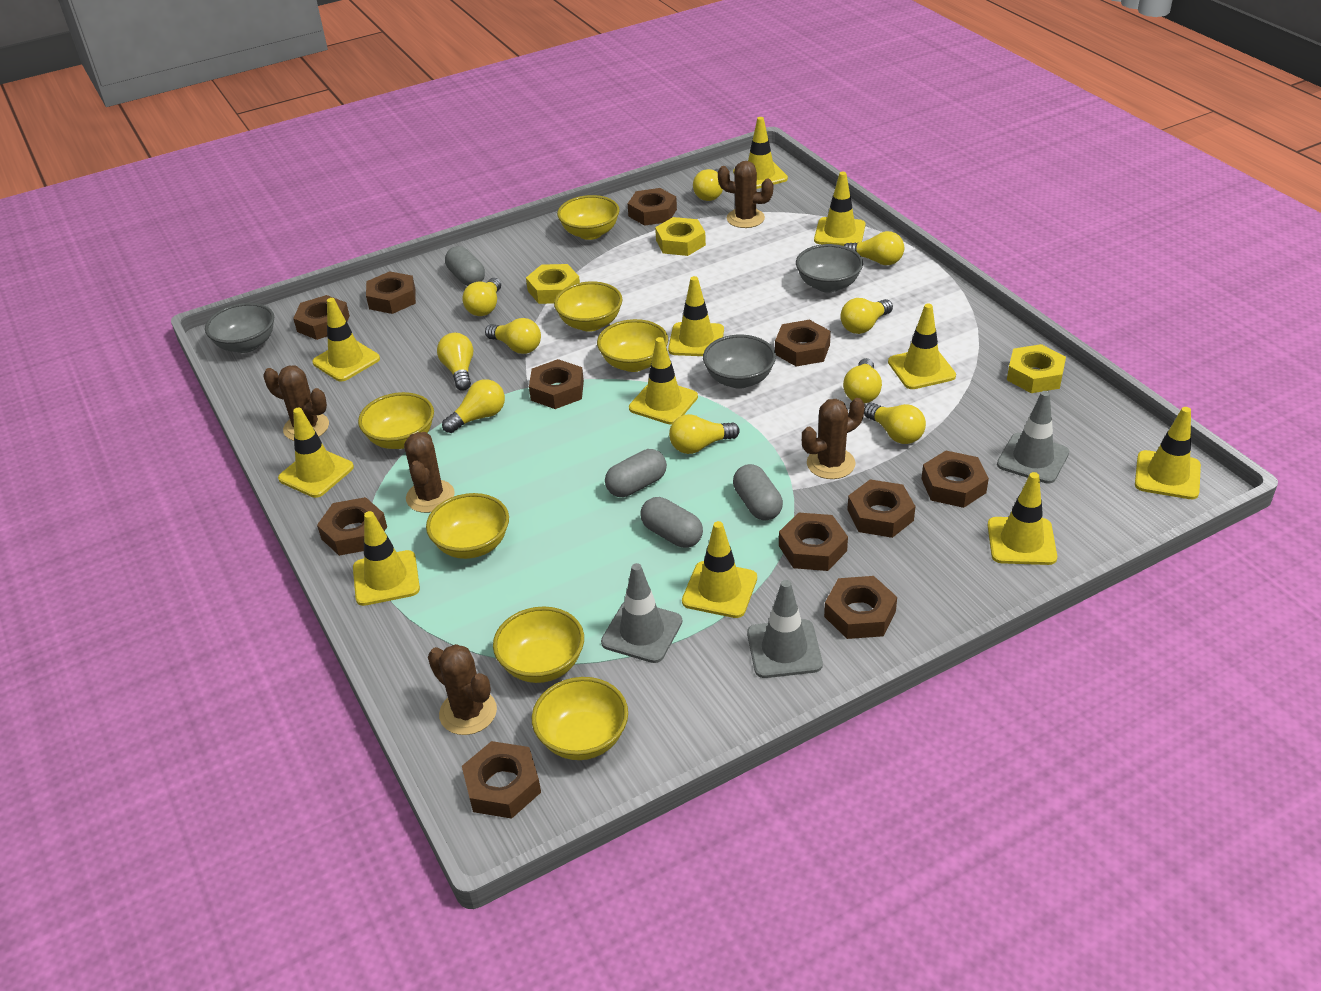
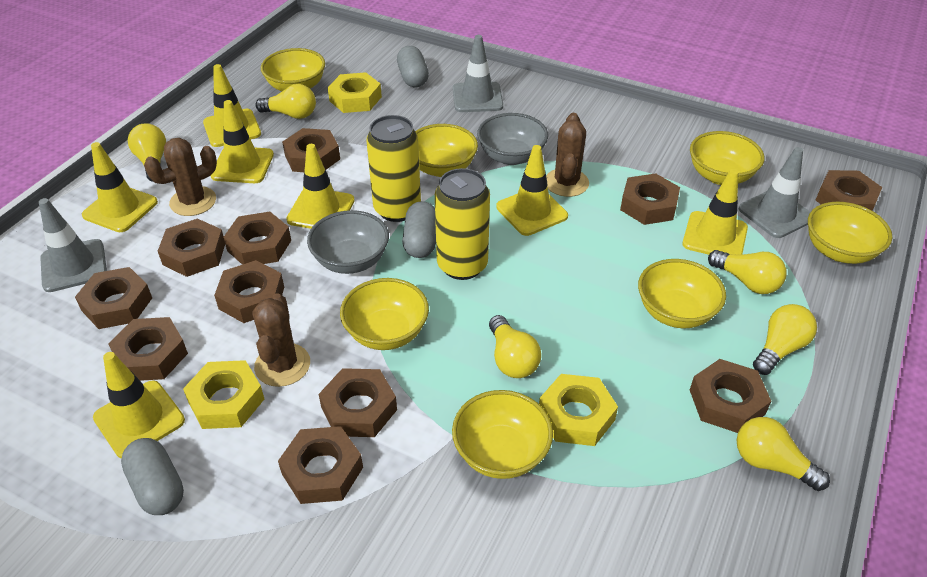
brown cactus: 5 -> 3
grey bowl: 3 -> 2
grey capsule: 4 -> 3
yellow can: 0 -> 2
yellow light bulb: 10 -> 6
yellow traffic cone: 11 -> 7

